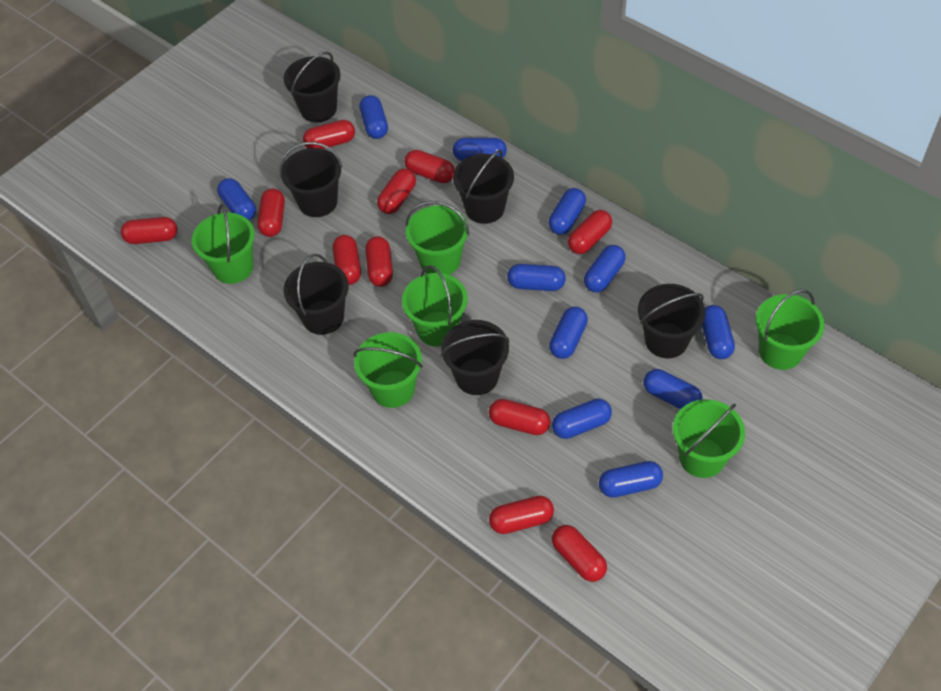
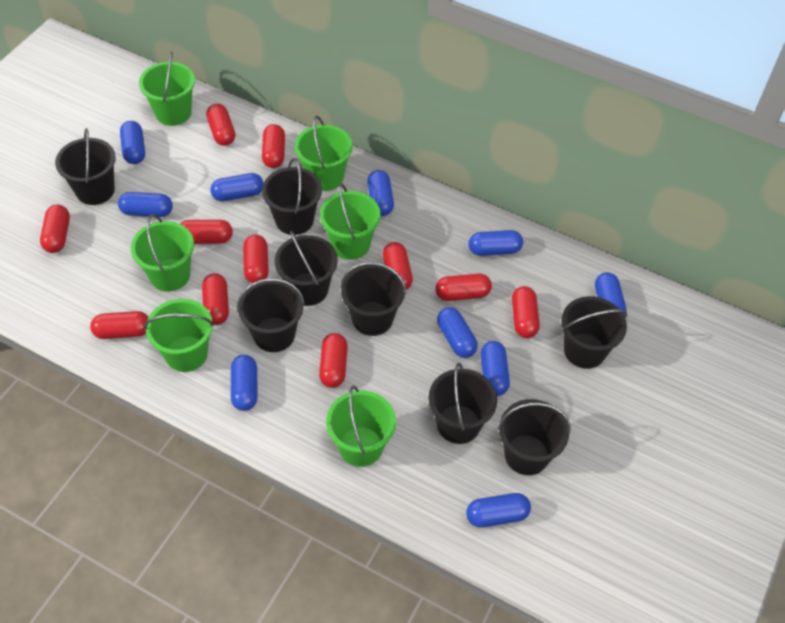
black bucket: 6 -> 8
blue capsule: 11 -> 10

